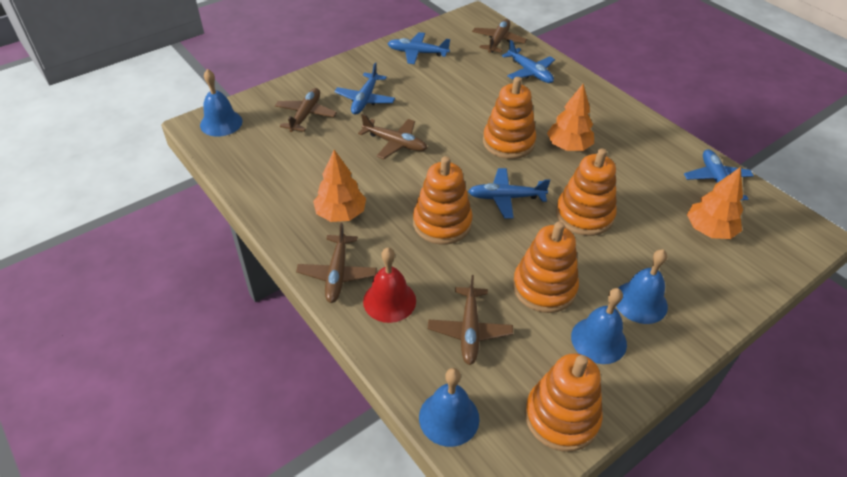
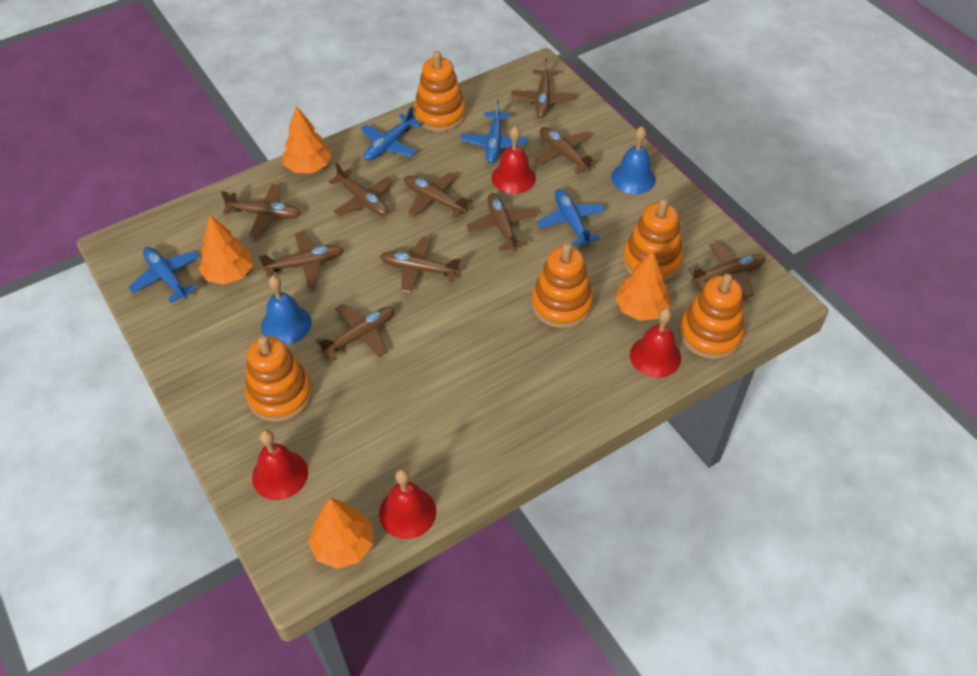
blue bell: 4 -> 2
blue plane: 5 -> 4
brown plane: 5 -> 10
orange tree: 3 -> 4
red bell: 1 -> 4

